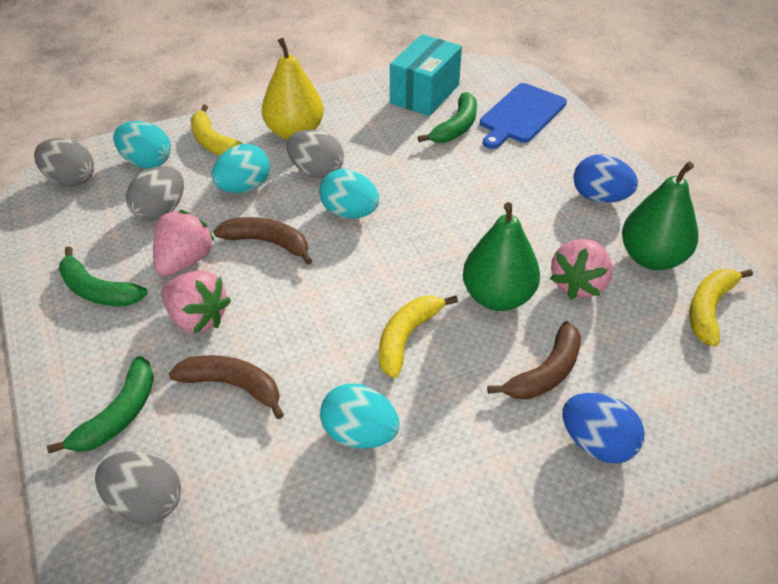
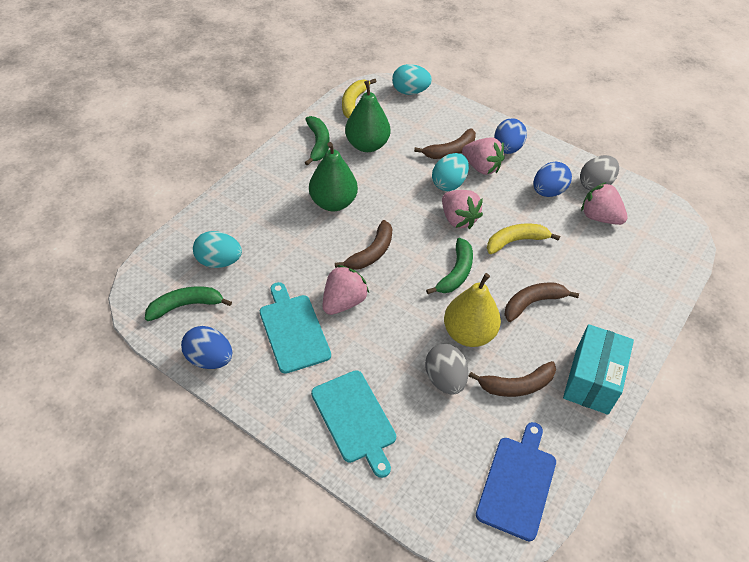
blue egg: 2 -> 3
brown banana: 3 -> 4
grey egg: 4 -> 2
pink strawberry: 3 -> 4
turquoise cutting board: 0 -> 2
turquoise egg: 4 -> 3
yellow banana: 3 -> 2

